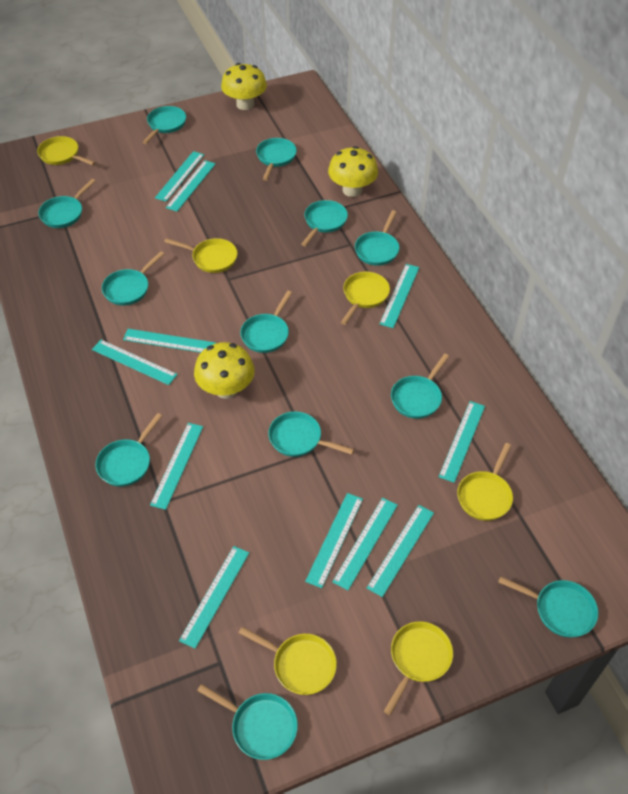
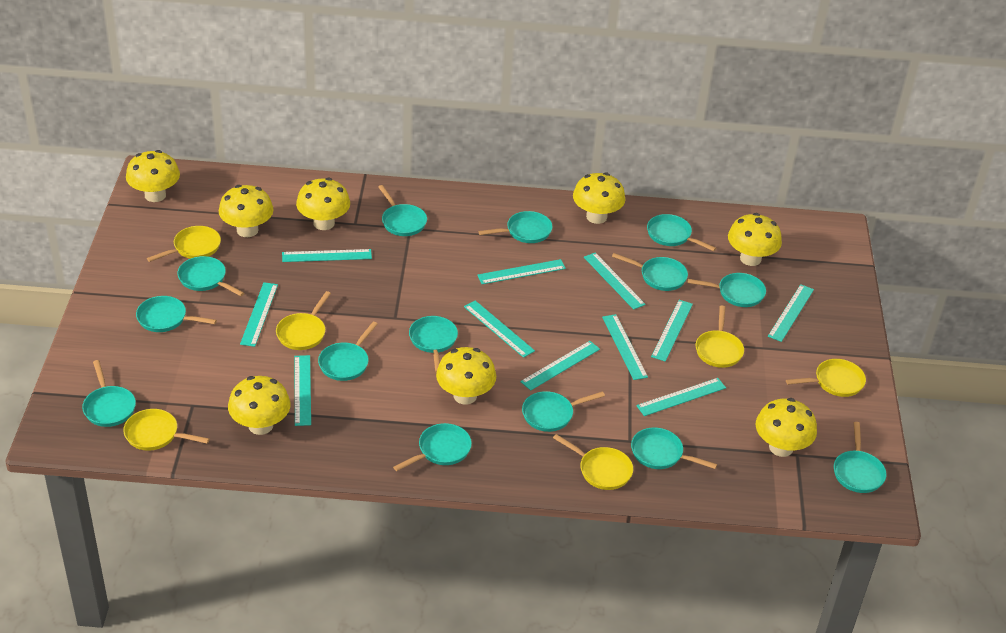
turquoise pan: 12 -> 14
yellow mushroom: 3 -> 8

